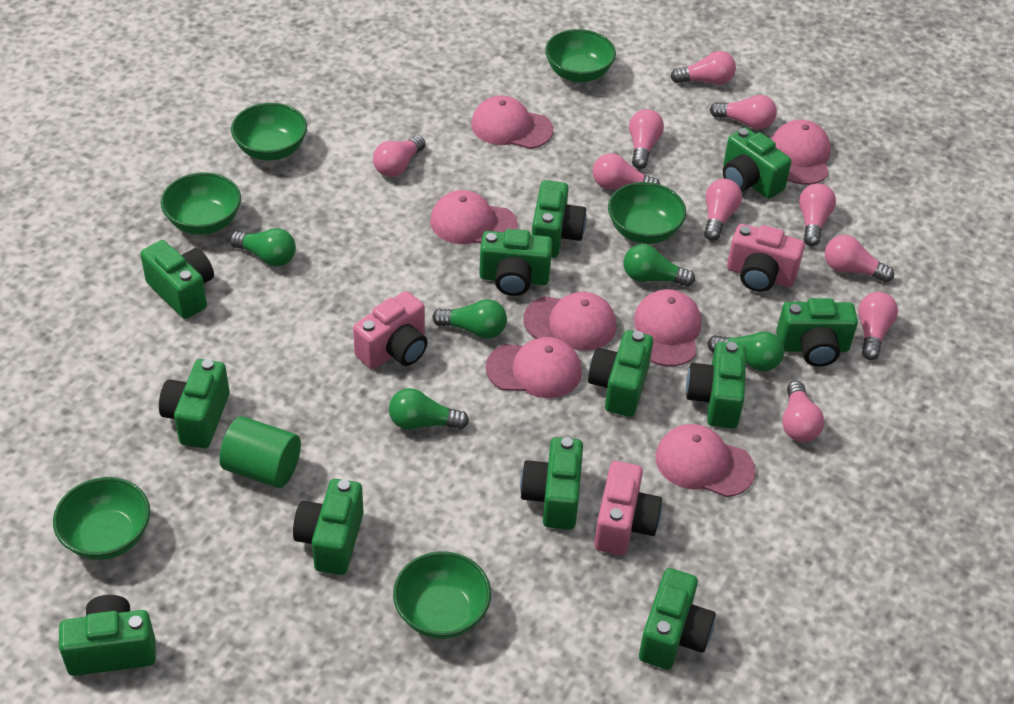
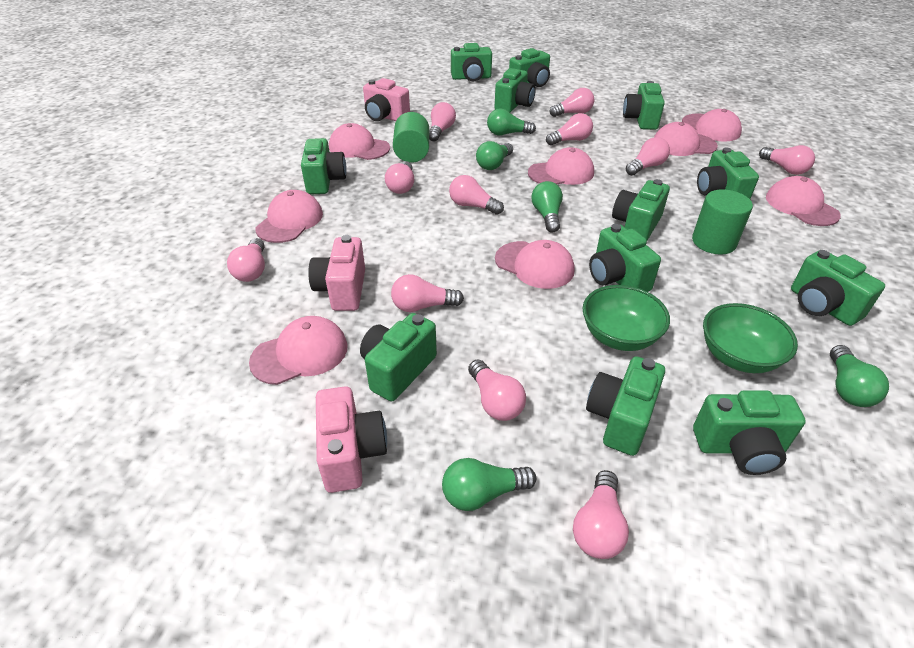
green bowl: 6 -> 2
green cylinder: 1 -> 2
pink cap: 7 -> 8
pink light bulb: 10 -> 11

